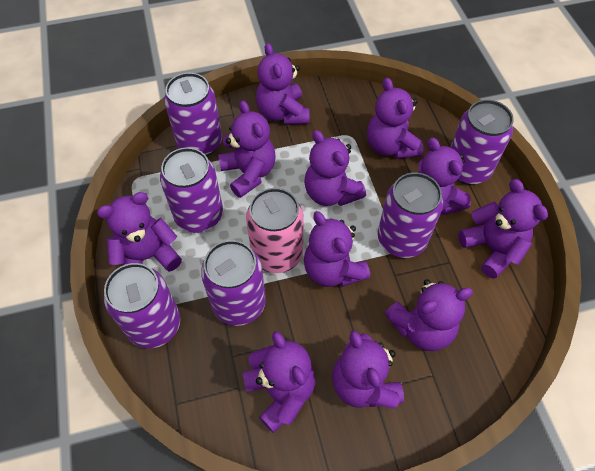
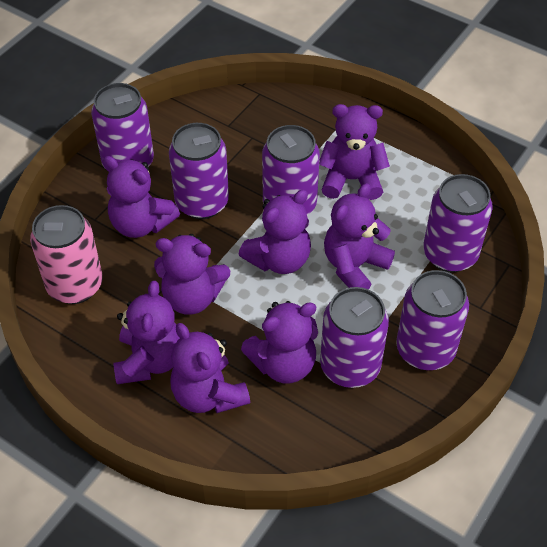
purple teddy bear: 11 -> 8

